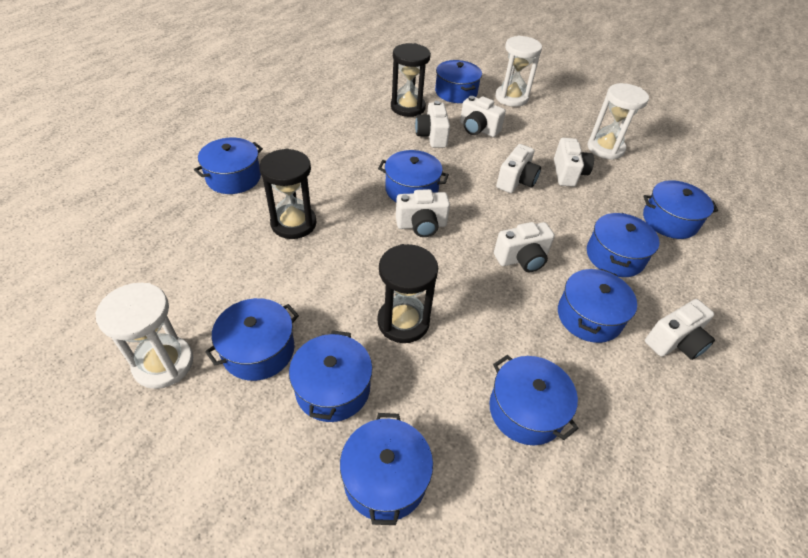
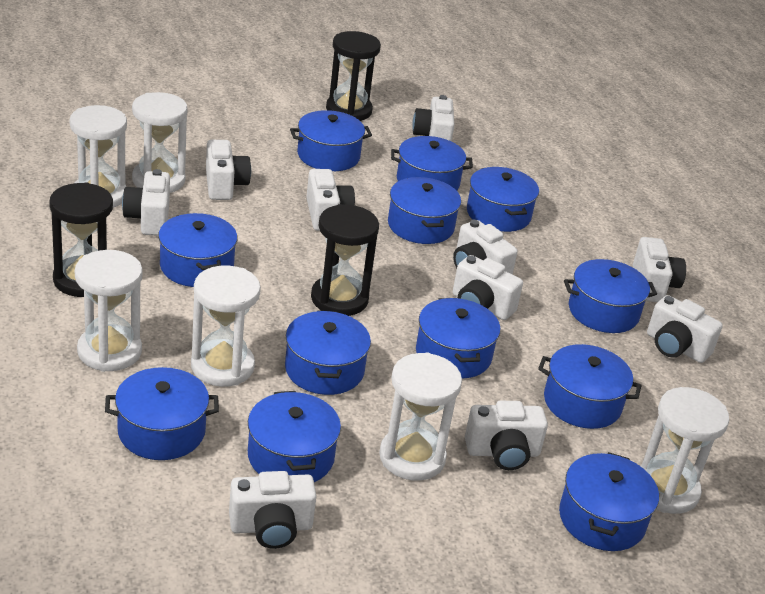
blue pot: 10 -> 12
white camera: 7 -> 10
white hourglass: 3 -> 6

